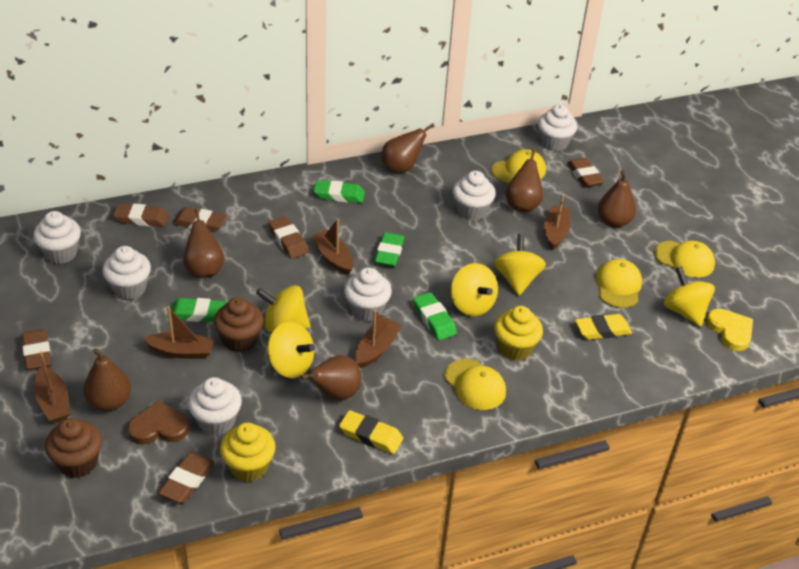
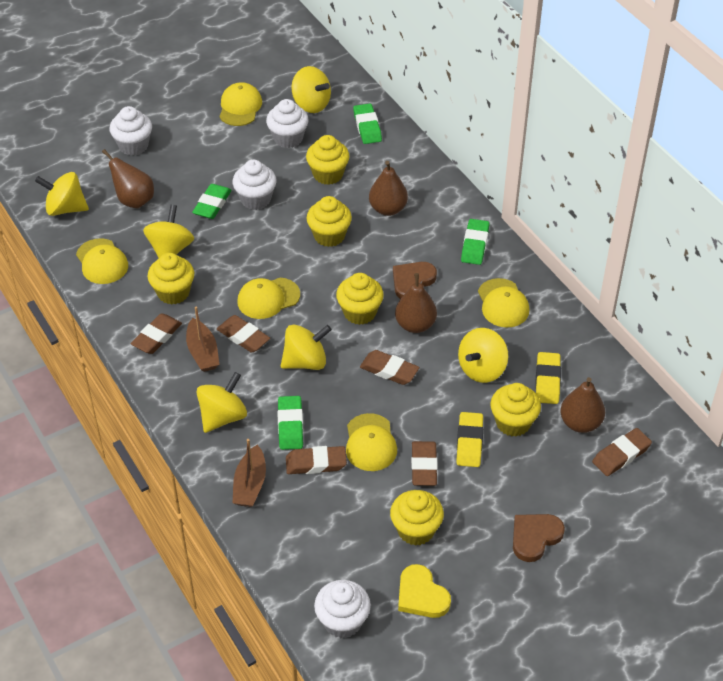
brown boat: 5 -> 2
brown cupcake: 2 -> 0
brown heart: 1 -> 2
brown pear: 6 -> 4
white cupcake: 6 -> 4
yellow cap: 4 -> 5
yellow cupcake: 2 -> 6
yellow spinning top: 5 -> 6

